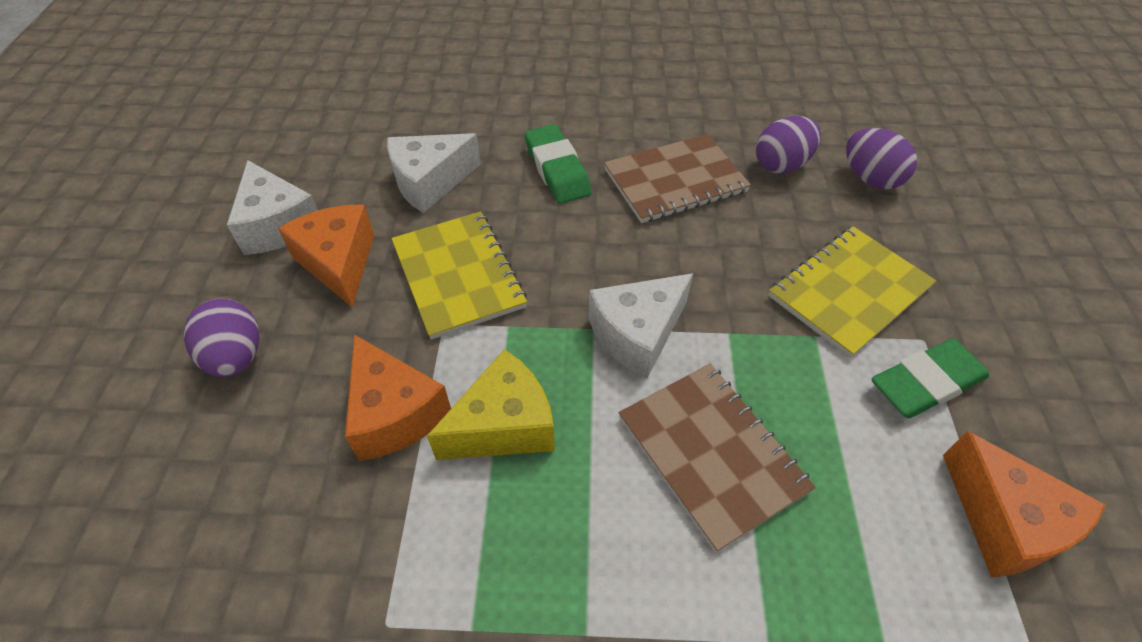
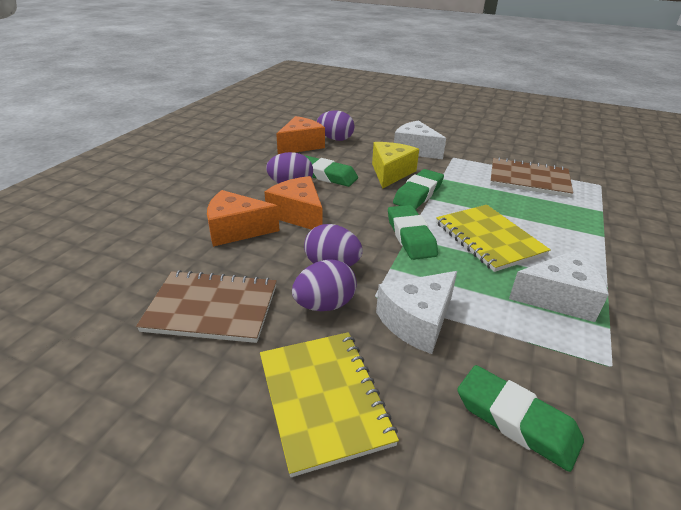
green eraser: 2 -> 4
purple egg: 3 -> 4

